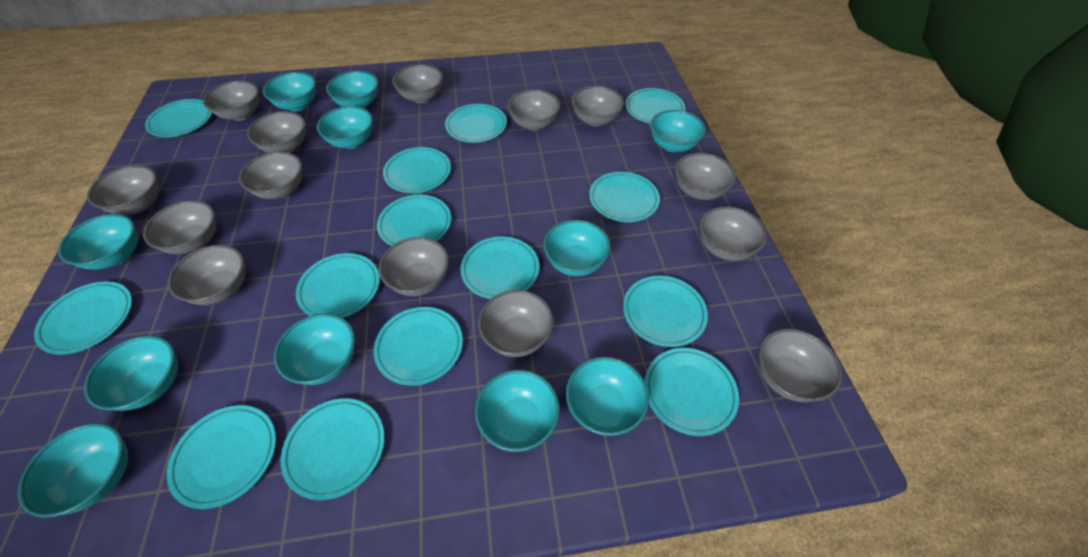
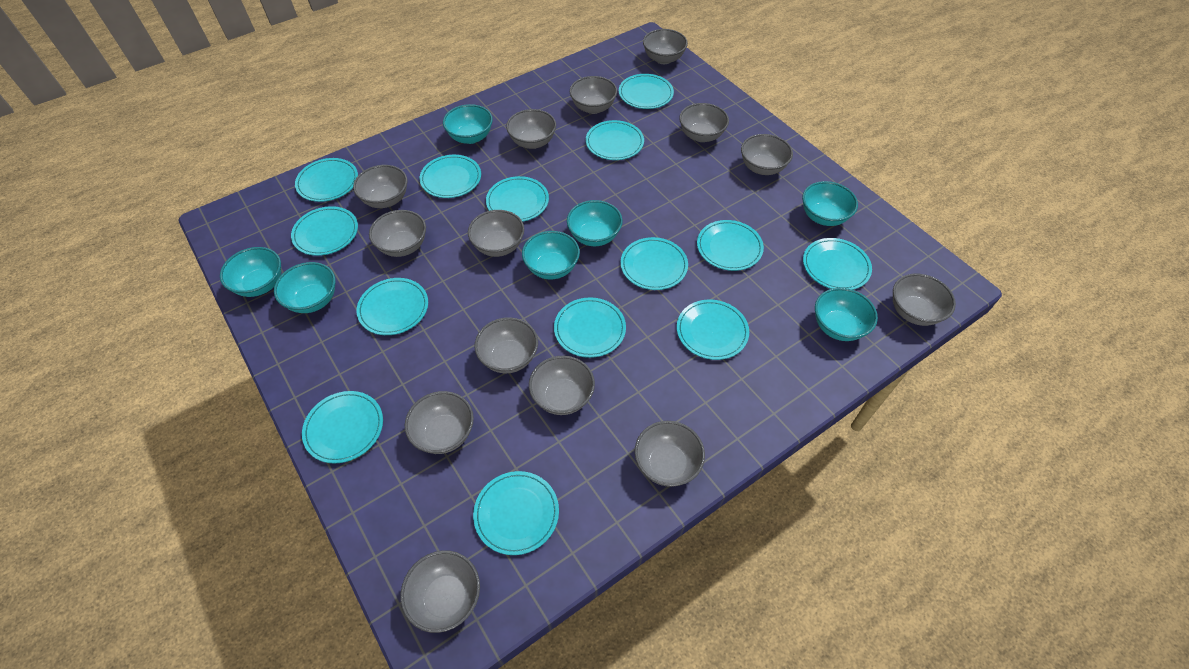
turquoise bowl: 11 -> 7

